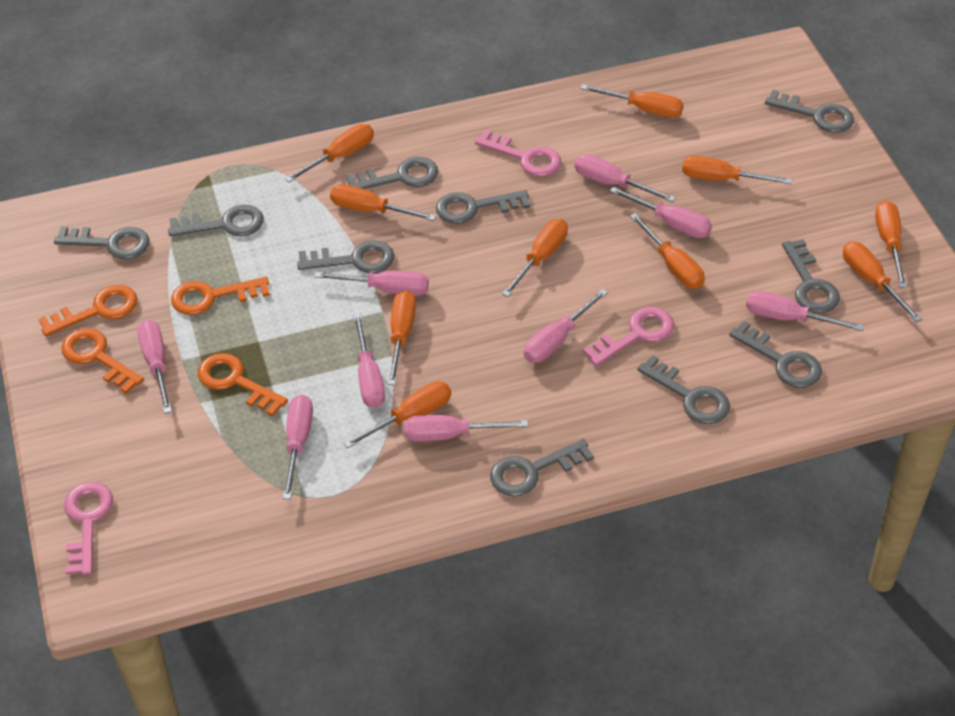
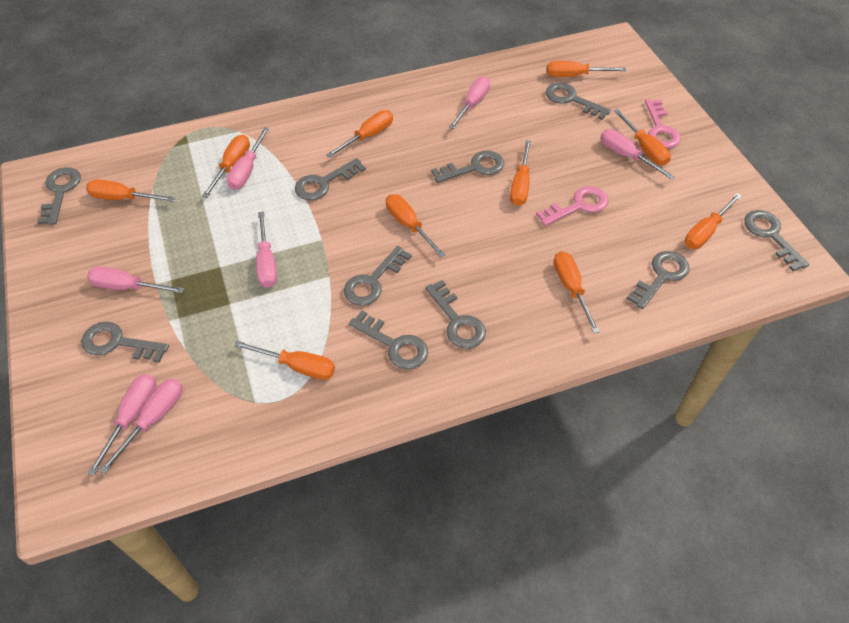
orange key: 4 -> 0
pink key: 3 -> 2
pink screwdriver: 9 -> 7

